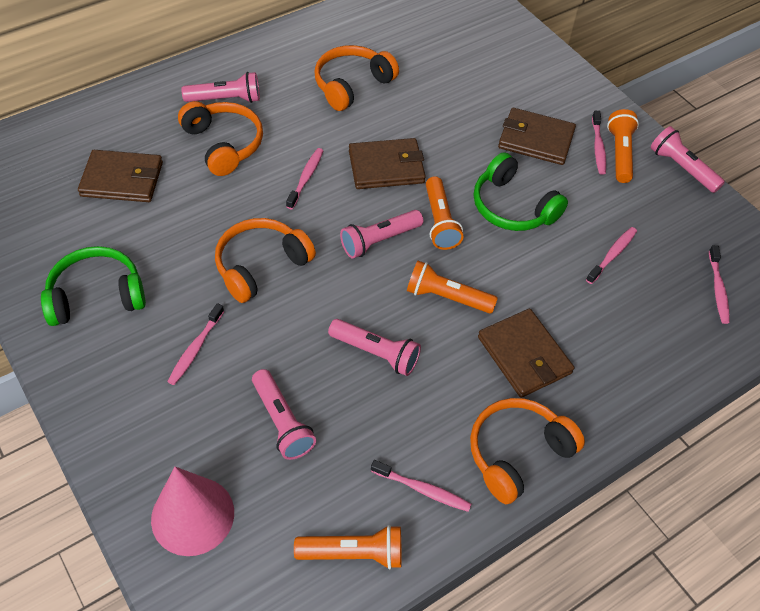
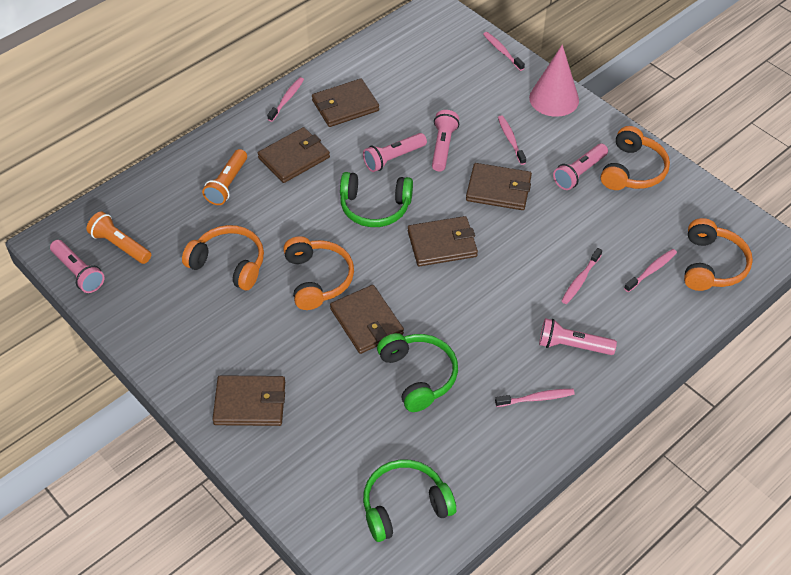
brown wallet: 4 -> 6
green headphones: 2 -> 3
orange flashlight: 4 -> 2

